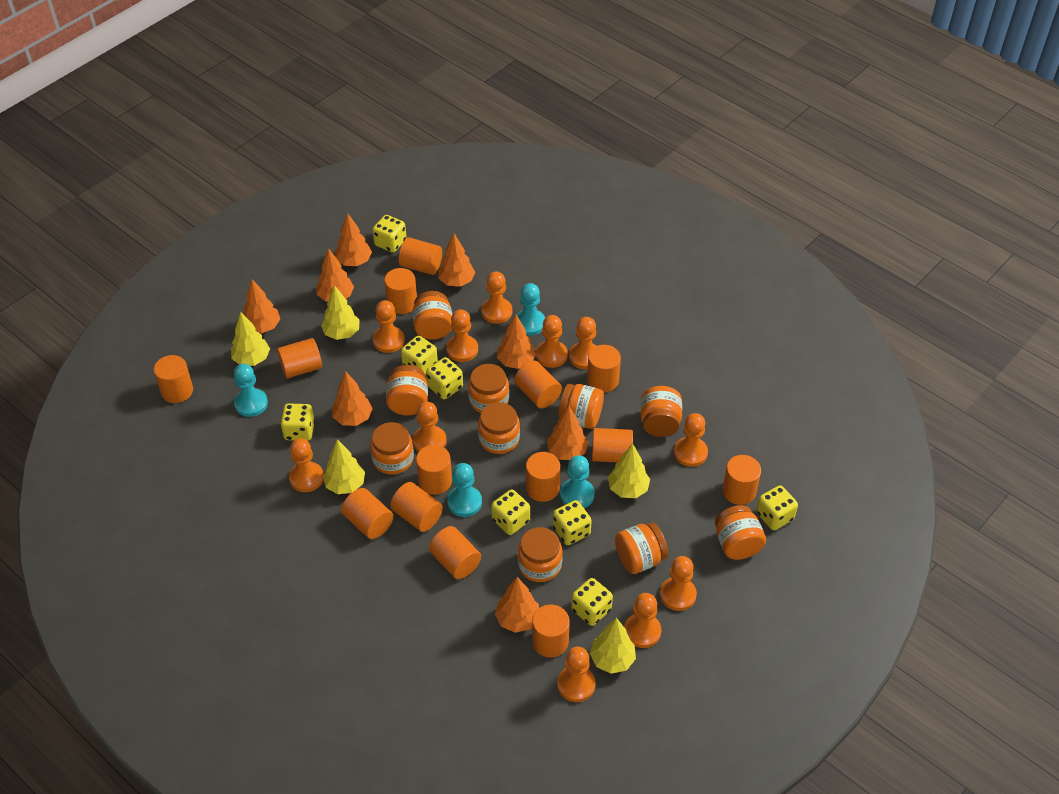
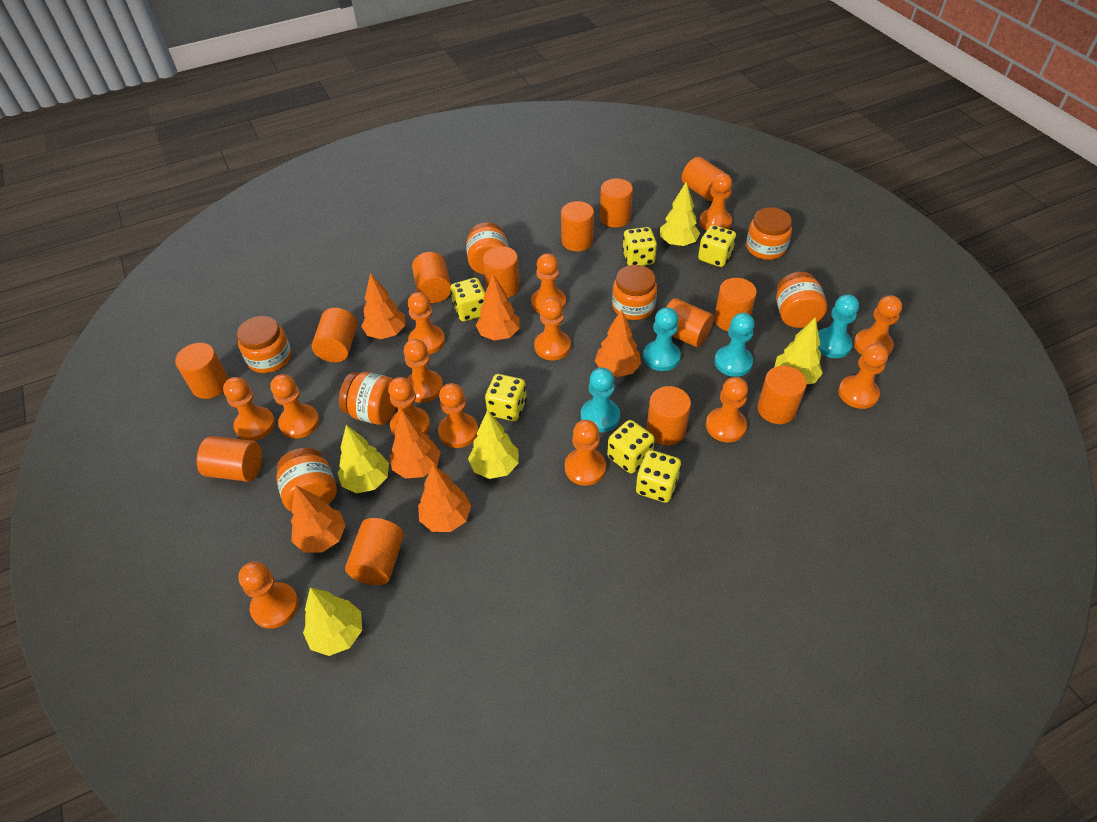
orange cylinder: 14 -> 13
orange jar: 10 -> 7
orange pawn: 11 -> 14
orange tree: 8 -> 6
yellow dice: 8 -> 6

